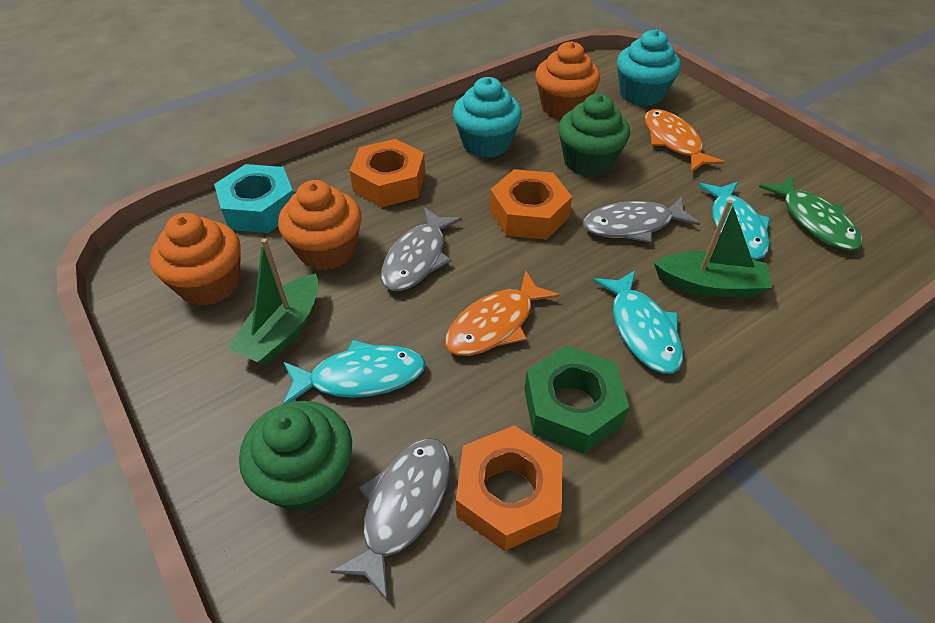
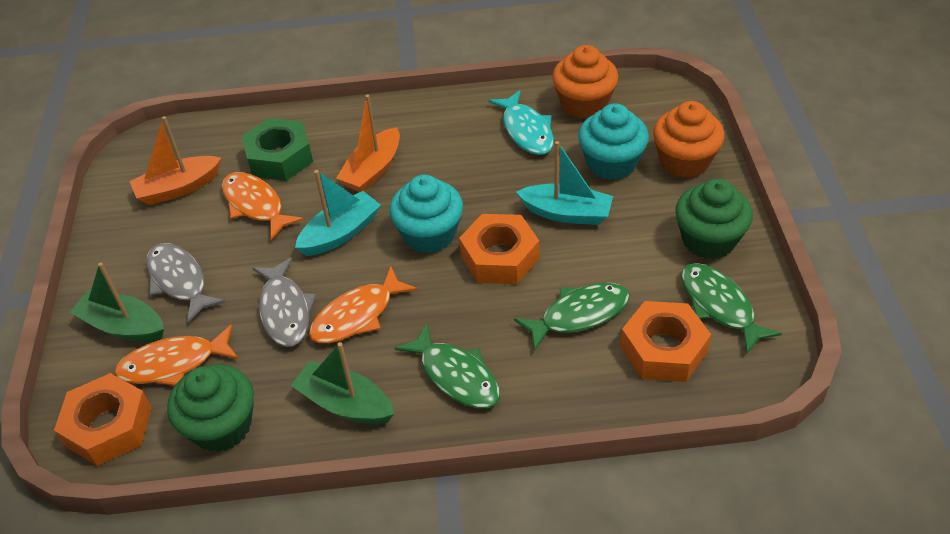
green fish: 1 -> 3
grey fish: 3 -> 2
orange boat: 0 -> 2
orange cupcake: 3 -> 2
orange fish: 2 -> 3
turquoise boat: 0 -> 2
turquoise fish: 3 -> 1
turquoise nut: 1 -> 0

